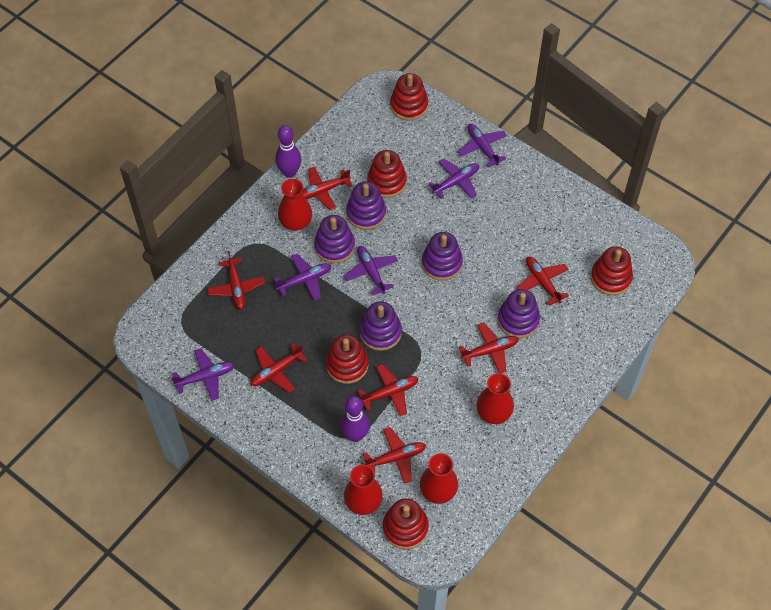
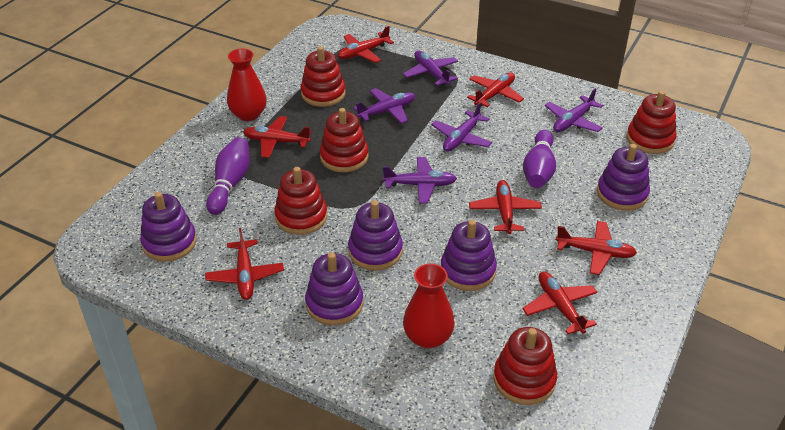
red vase: 4 -> 2

